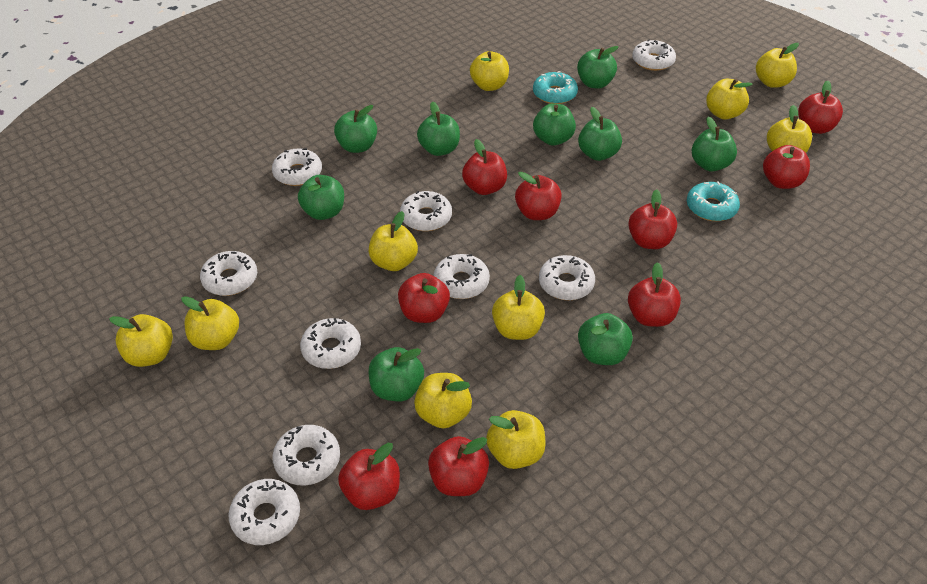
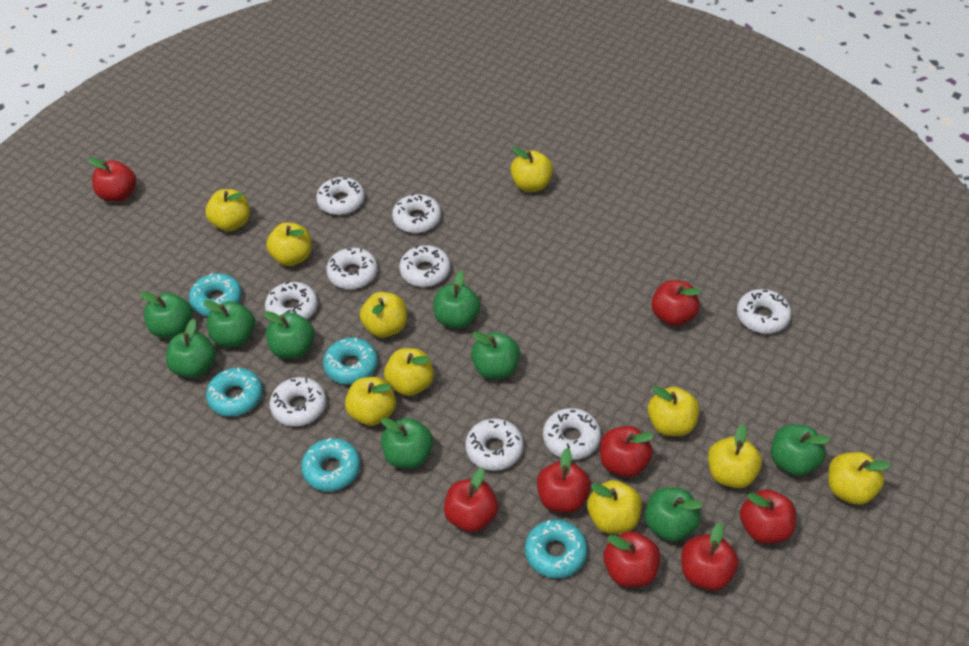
red apple: 9 -> 8
turquoise donut: 2 -> 5

